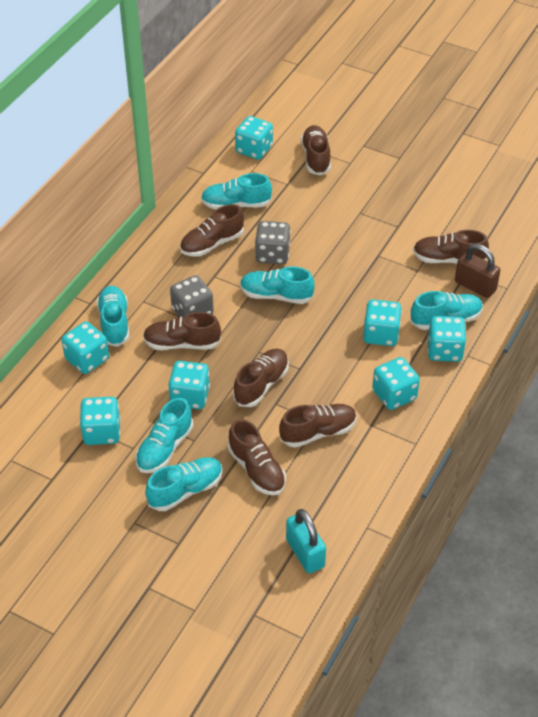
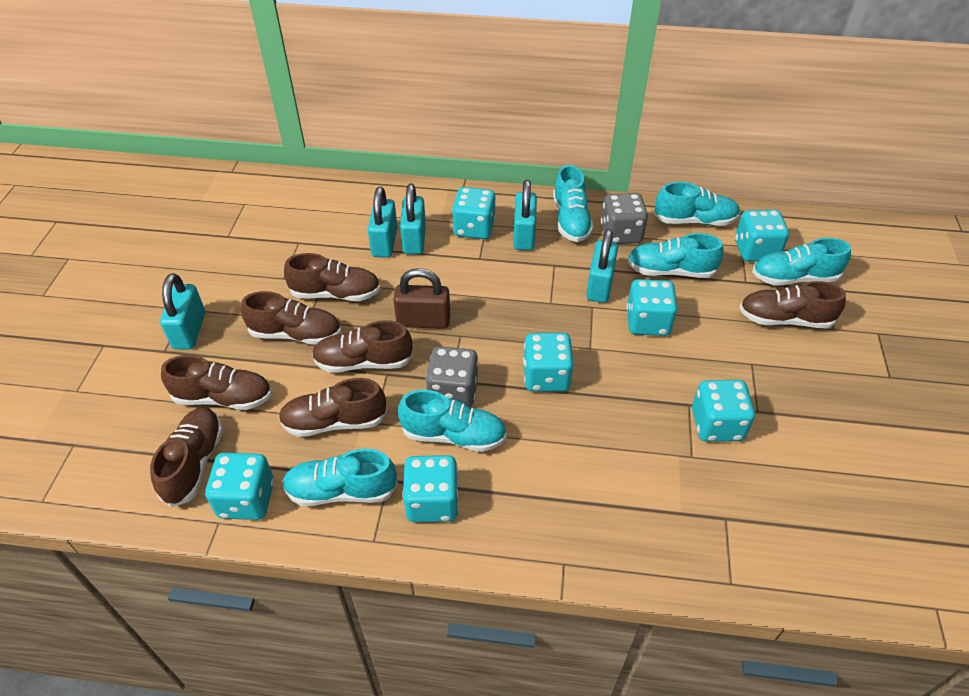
turquoise padlock: 1 -> 5

